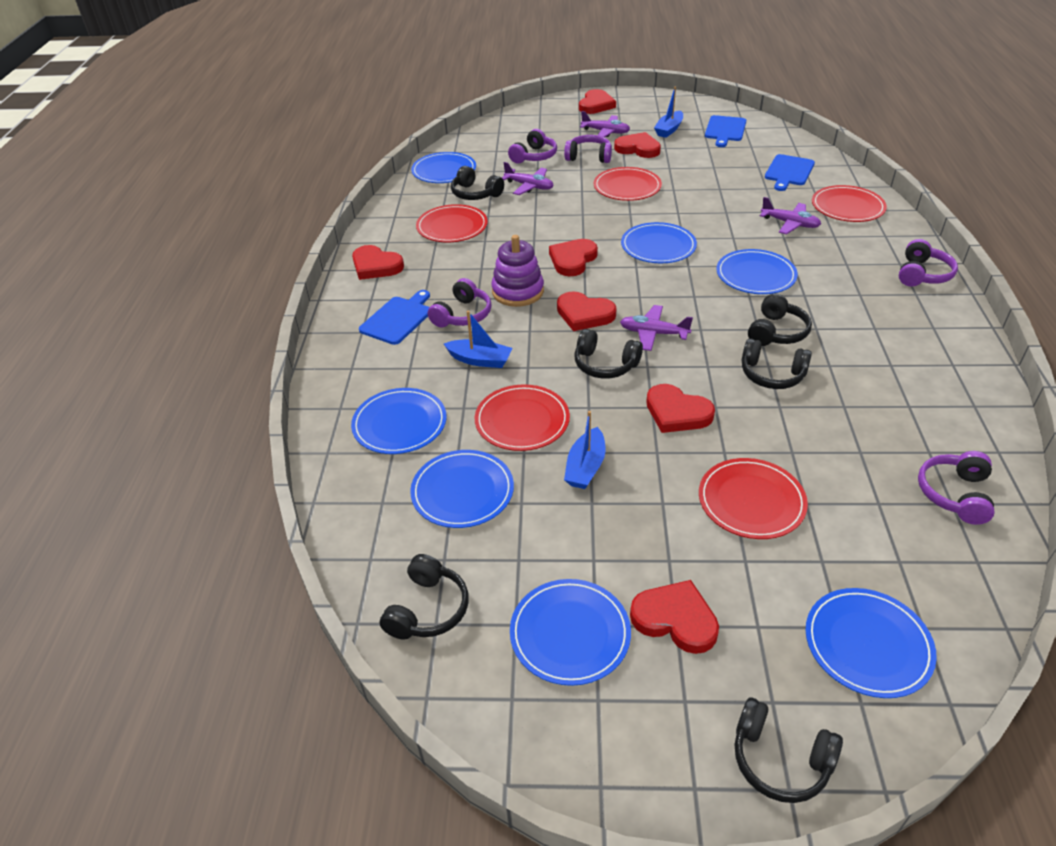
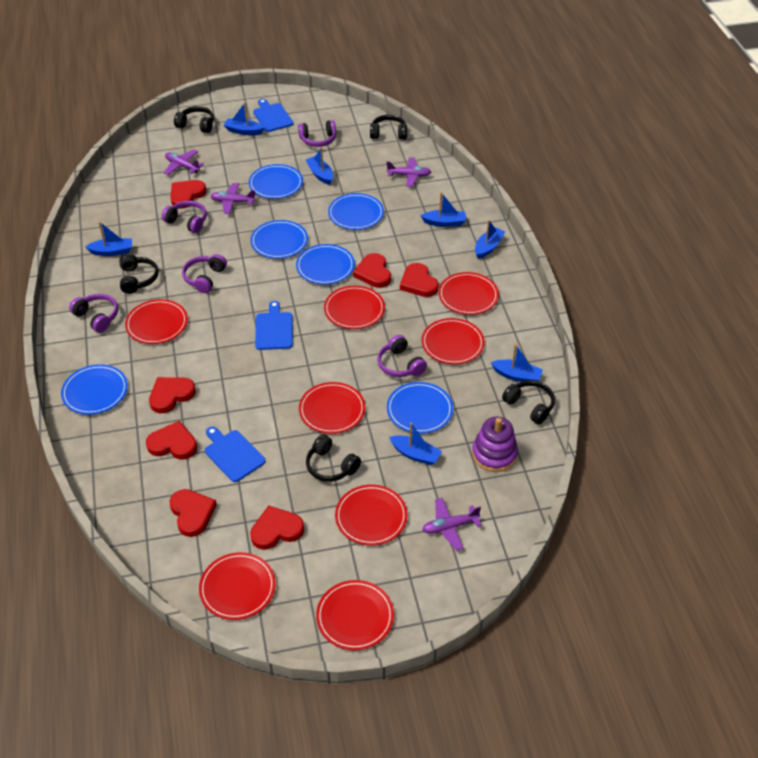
black headphones: 6 -> 5
blue boat: 3 -> 7
blue plate: 7 -> 6
red plate: 5 -> 8

